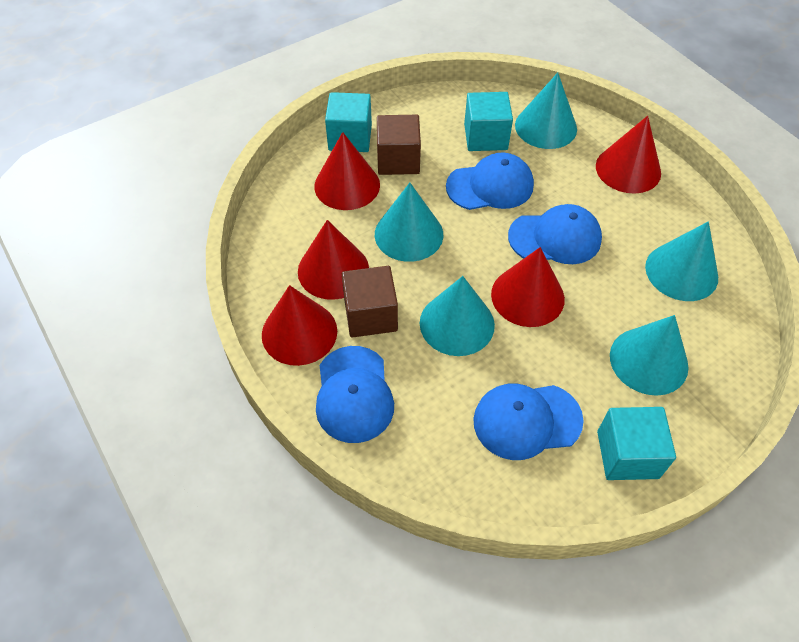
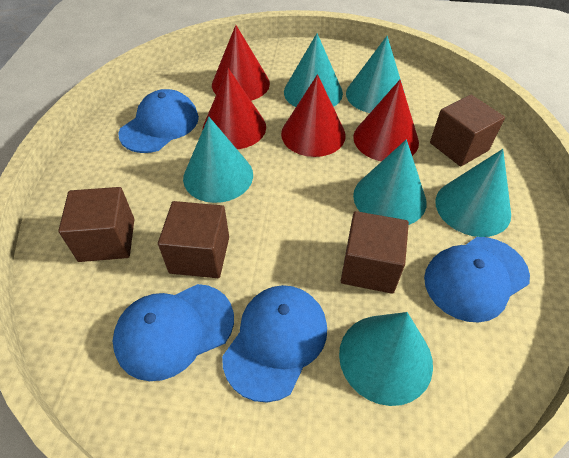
brown cube: 2 -> 4
red cone: 5 -> 4
turquoise cone: 5 -> 6
turquoise cube: 3 -> 0

